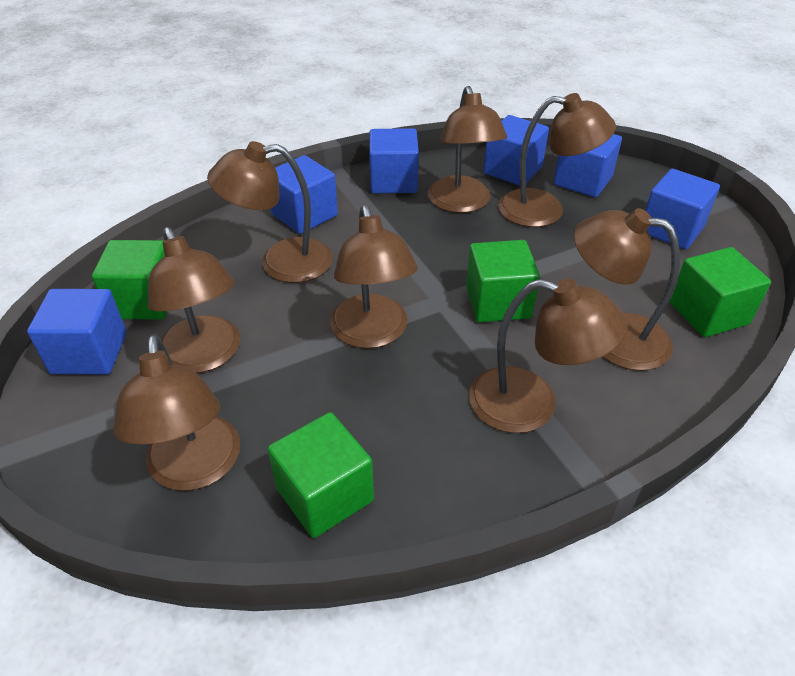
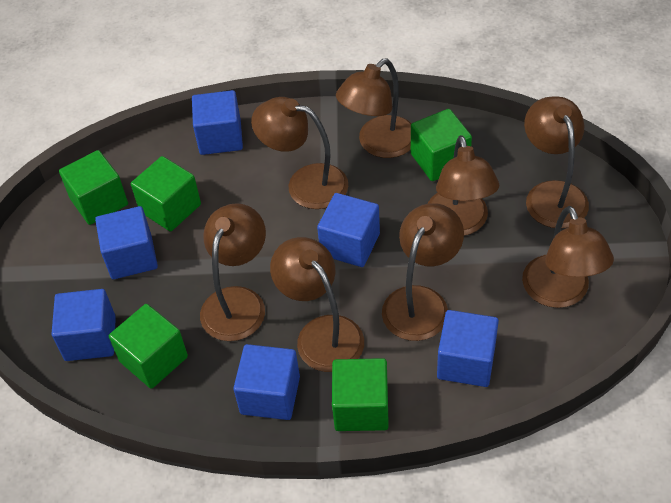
green cube: 4 -> 5

